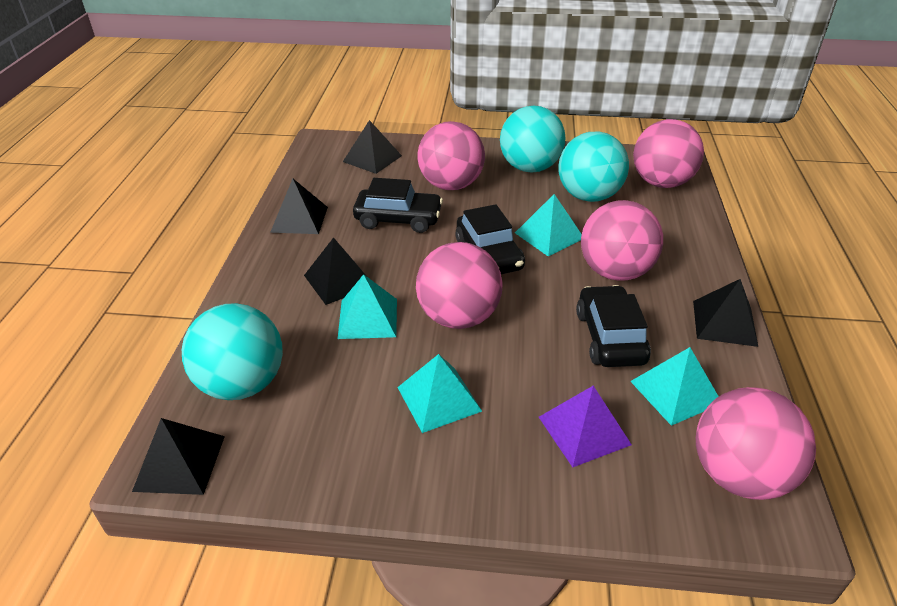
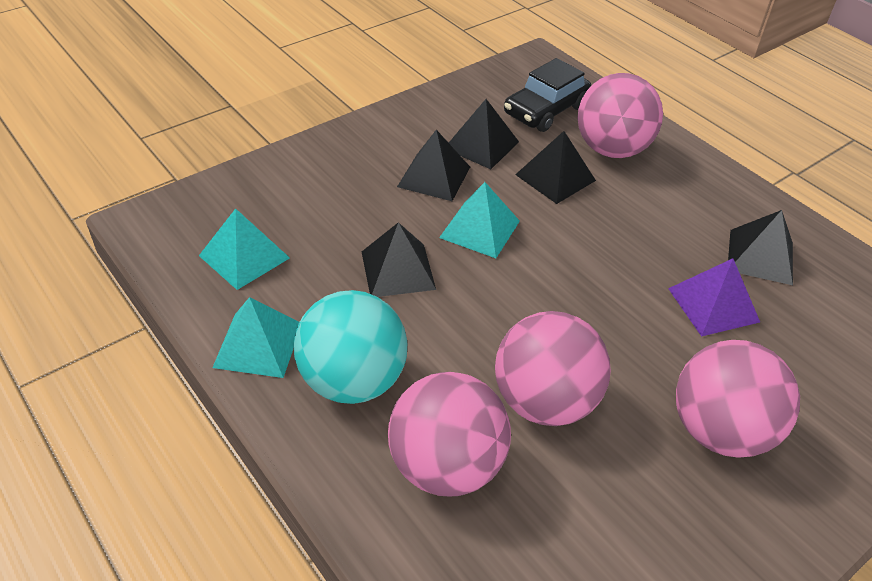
black car: 3 -> 1
pink ball: 5 -> 4
turquoise ball: 3 -> 1
turquoise pyramid: 4 -> 3

